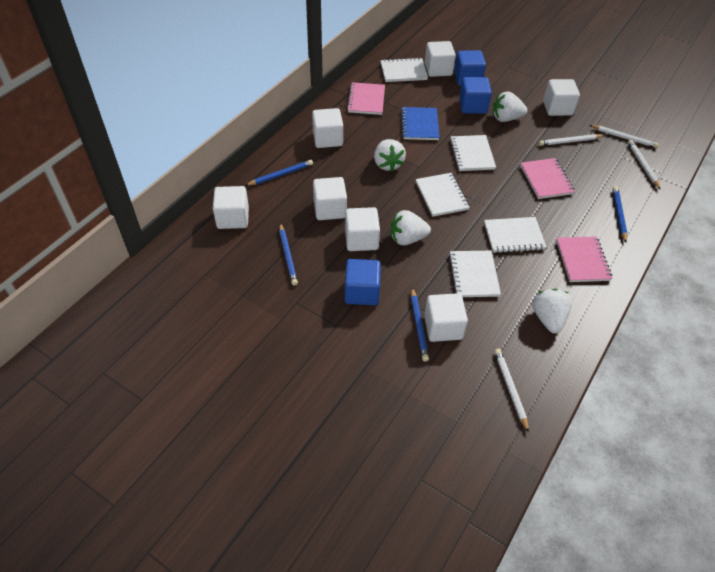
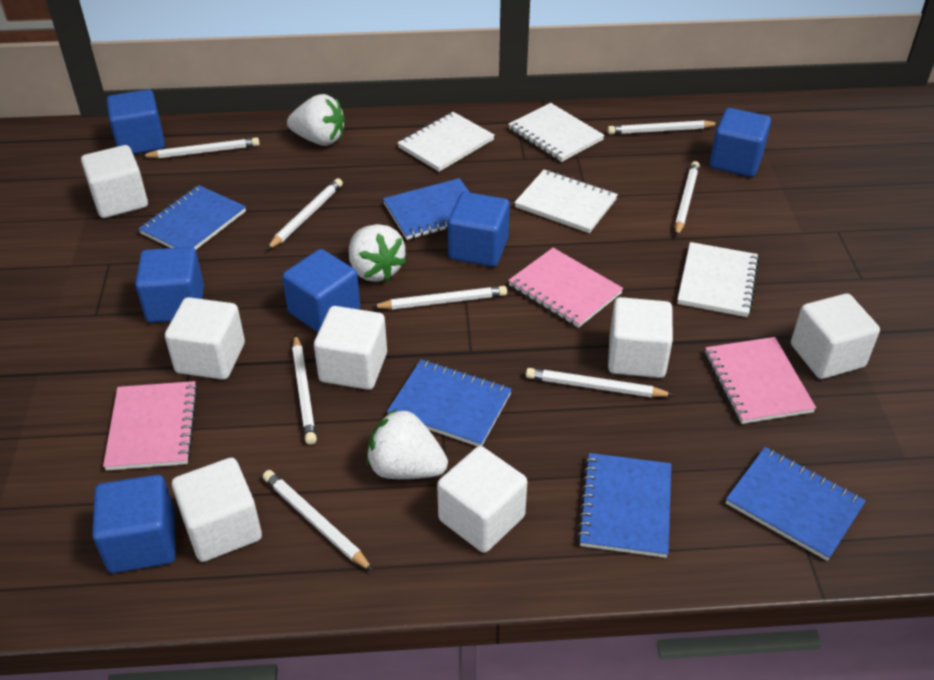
blue cube: 3 -> 6
blue notebook: 1 -> 5
blue pencil: 4 -> 0
white notebook: 5 -> 4
white pencil: 4 -> 8
white strawberry: 4 -> 3

